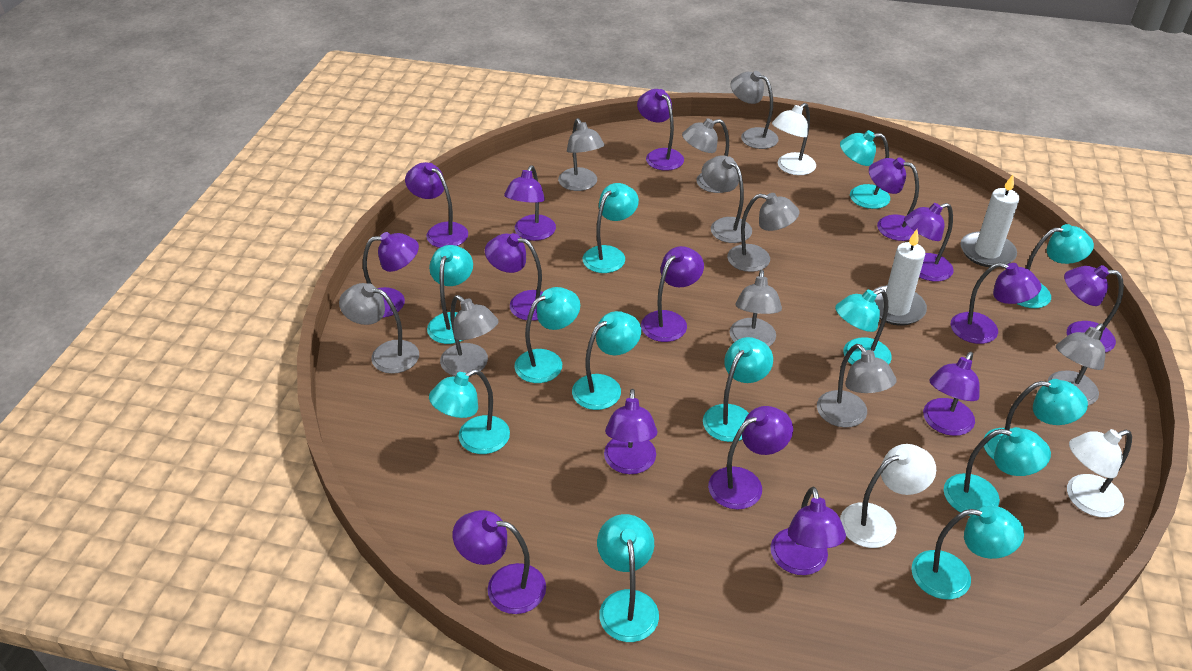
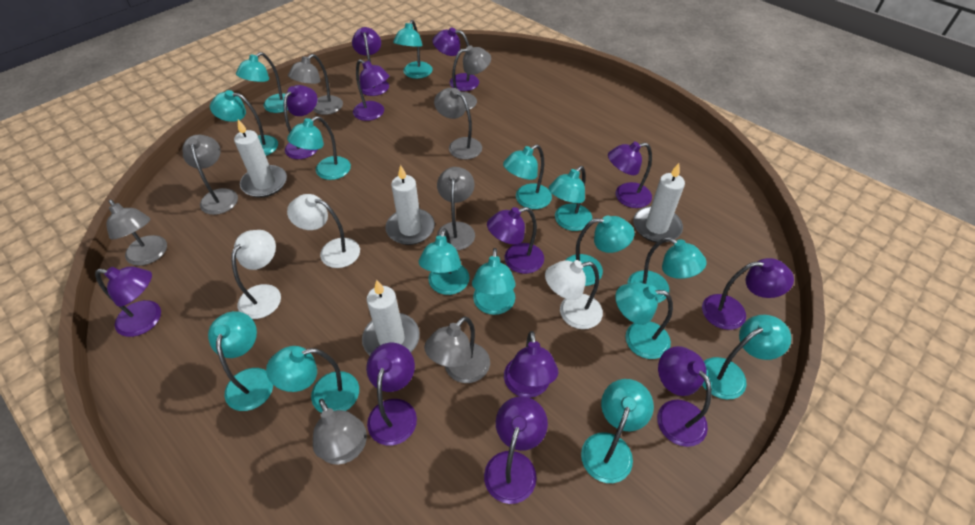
grey lamp: 10 -> 8
purple lamp: 15 -> 12
turquoise lamp: 13 -> 15
white candle: 2 -> 4

